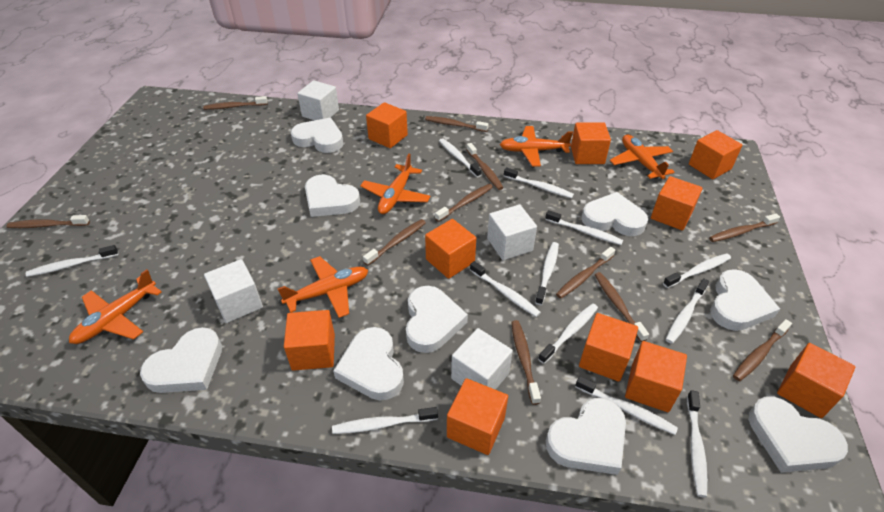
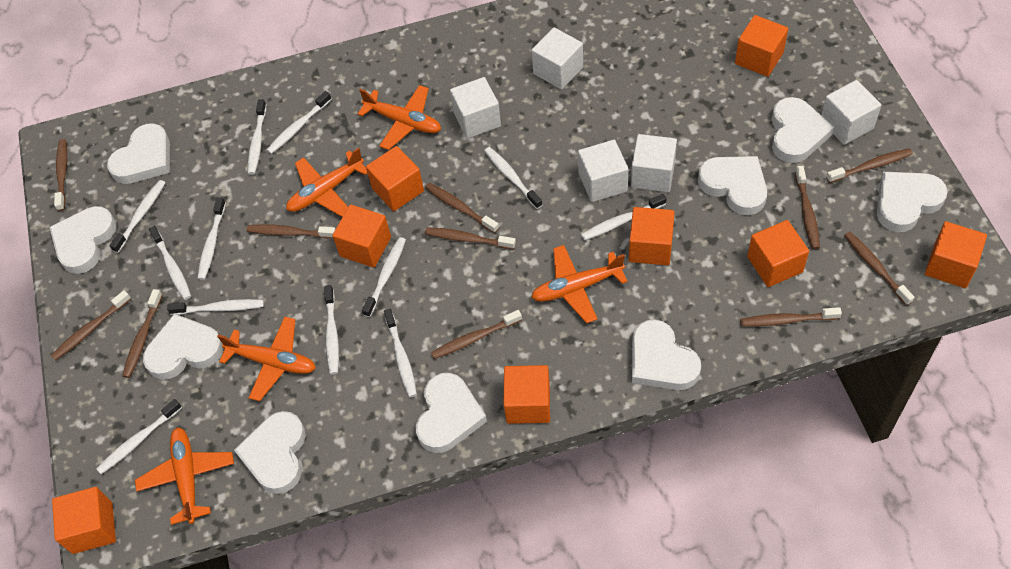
orange cube: 10 -> 8
white cube: 4 -> 5

